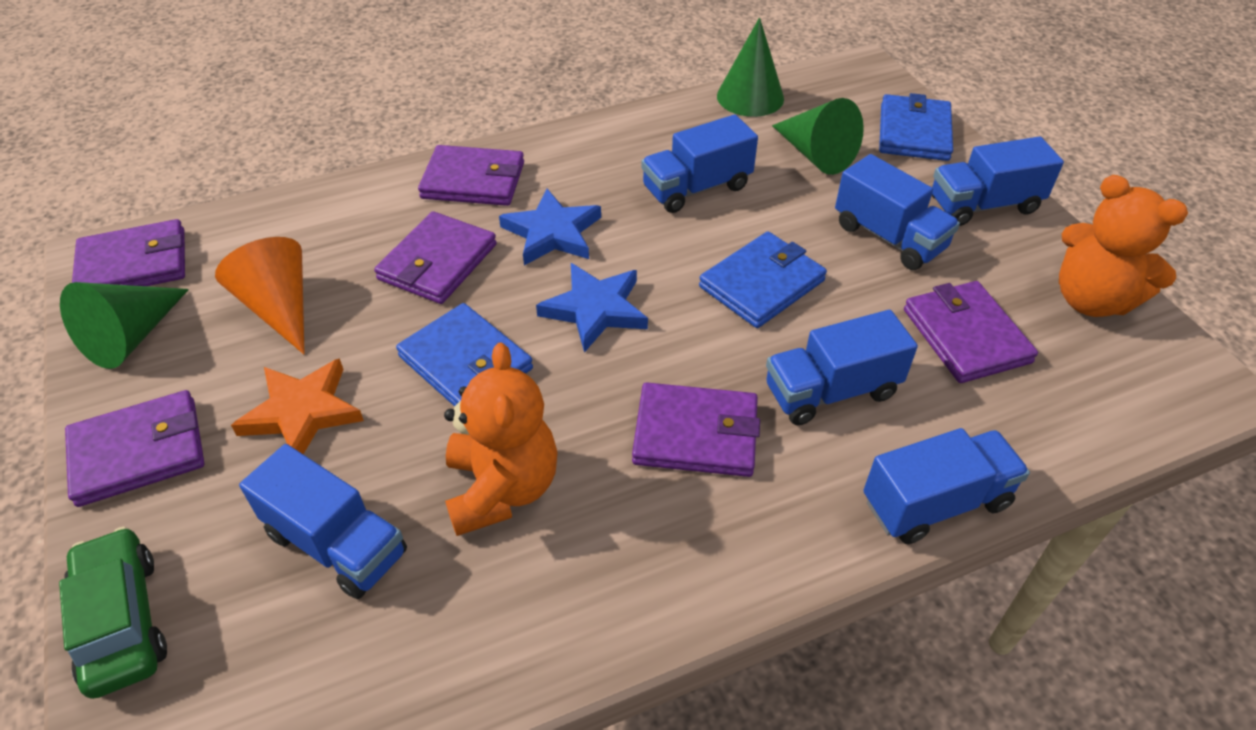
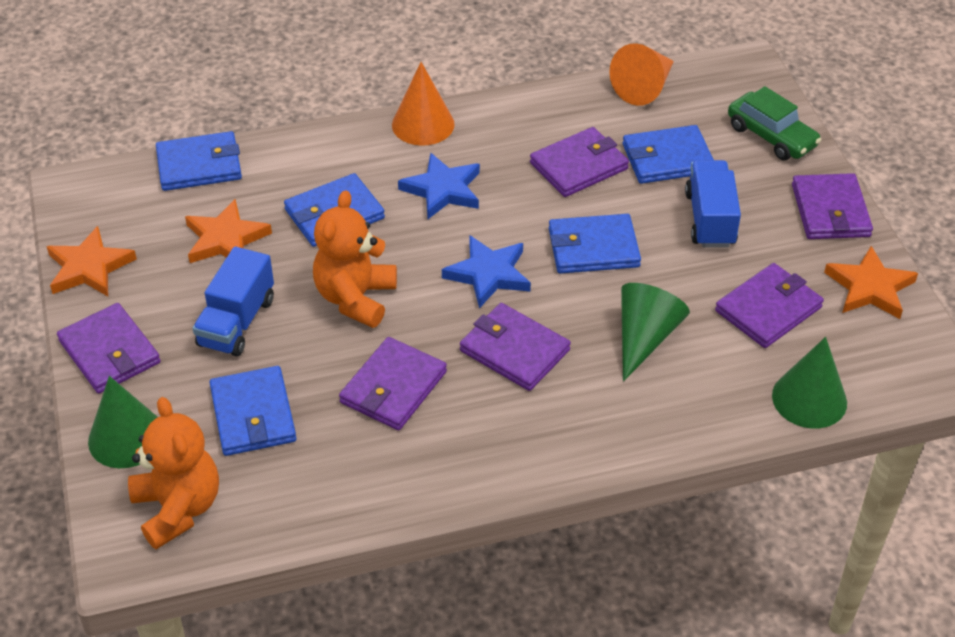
blue truck: 6 -> 2
blue wallet: 3 -> 5
orange cone: 1 -> 2
orange star: 1 -> 3

